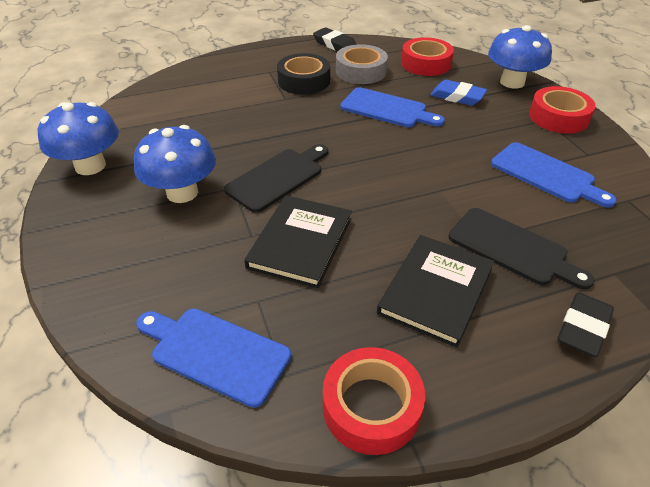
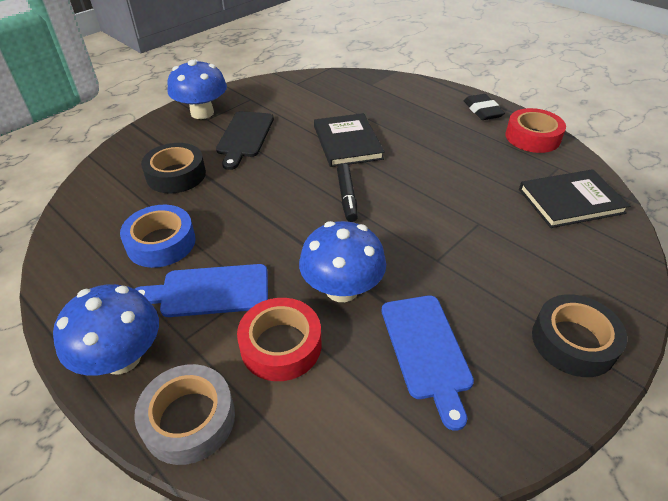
black cutting board: 2 -> 1
black eraser: 2 -> 1
black marker: 0 -> 1
black tape: 1 -> 2
blue cutting board: 3 -> 2
blue eraser: 1 -> 0
blue tape: 0 -> 1
red tape: 3 -> 2

